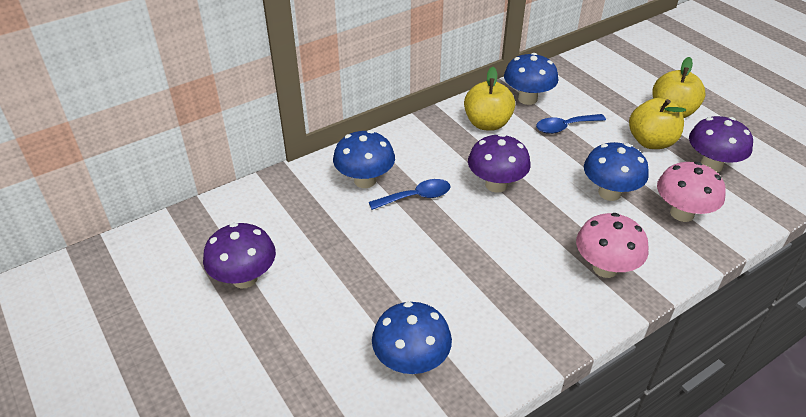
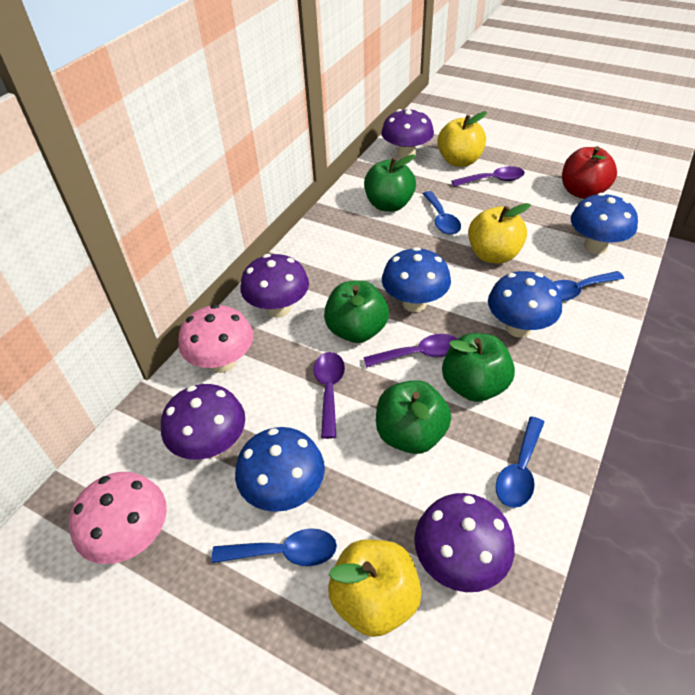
blue spoon: 2 -> 4
green apple: 0 -> 4
purple mushroom: 3 -> 4
purple spoon: 0 -> 3
red apple: 0 -> 1

